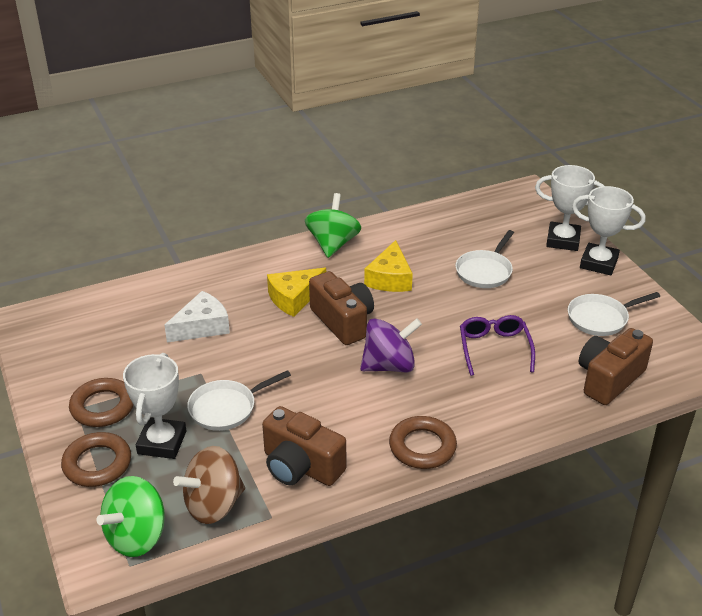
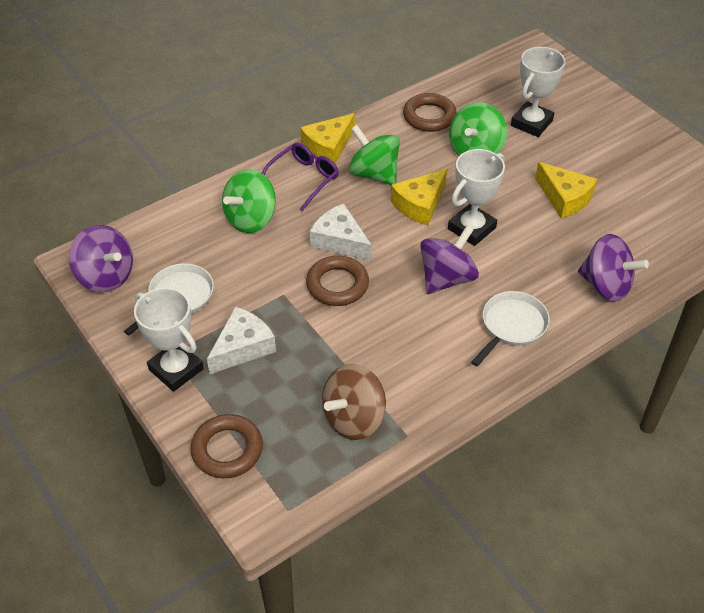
brown camera: 3 -> 0
green spinning top: 2 -> 3
purple spinning top: 1 -> 3
white cheese: 1 -> 2
white pan: 3 -> 2
yellow cheese: 2 -> 3

